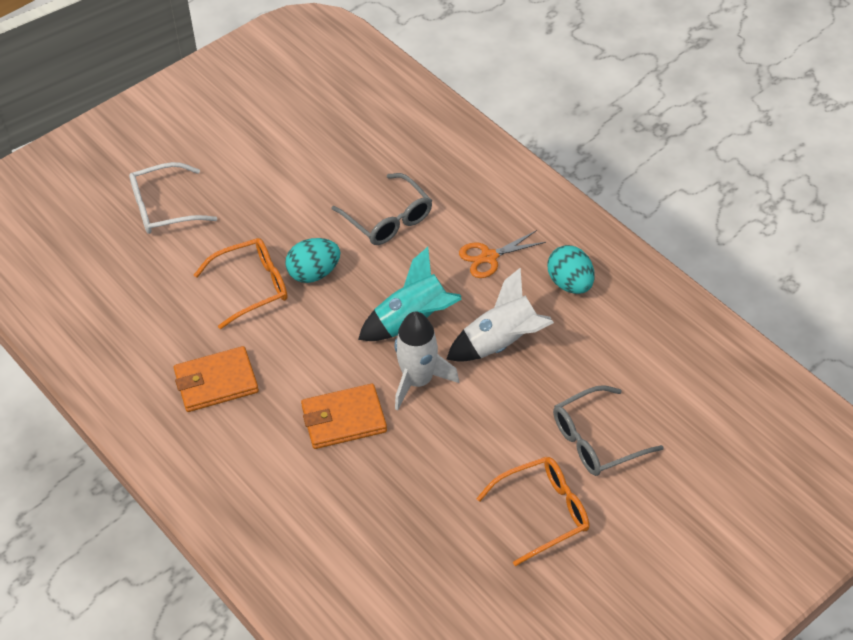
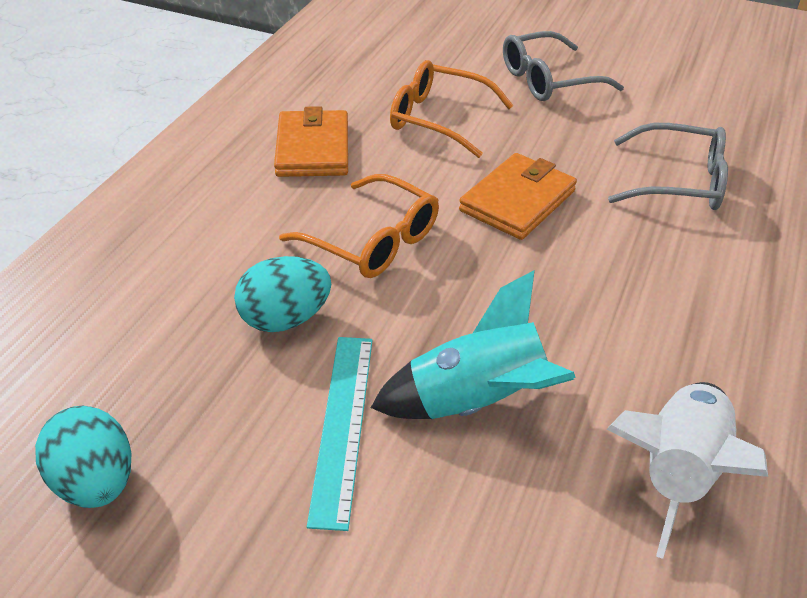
orange scissors: 1 -> 0
turquoise ruler: 0 -> 1
white glasses: 1 -> 0
white rocket: 2 -> 1

